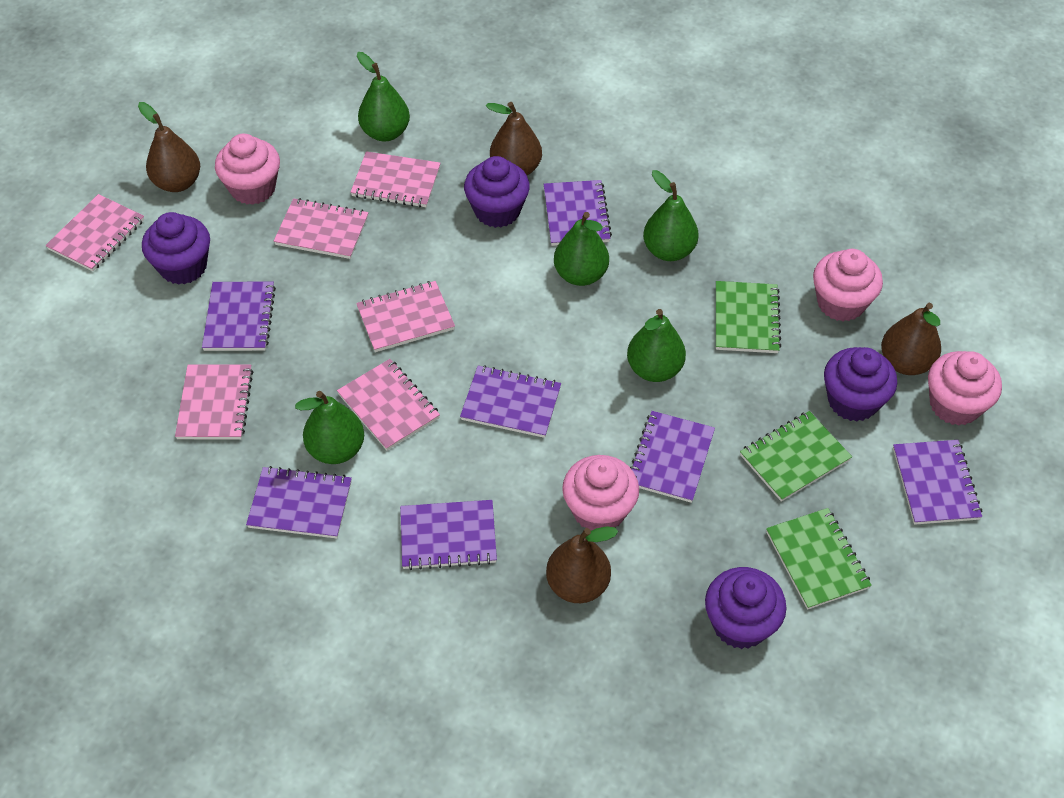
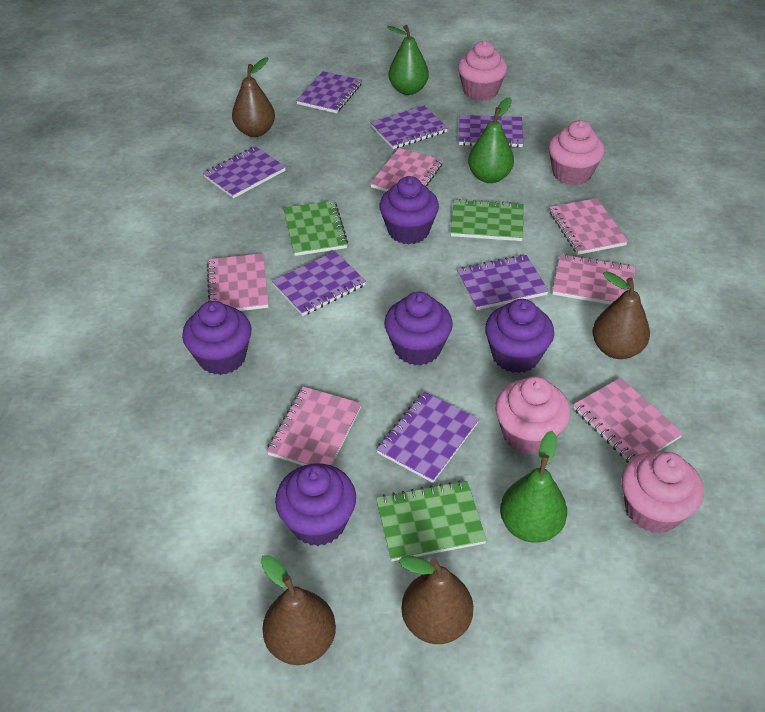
green pear: 5 -> 3
purple cupcake: 4 -> 5

